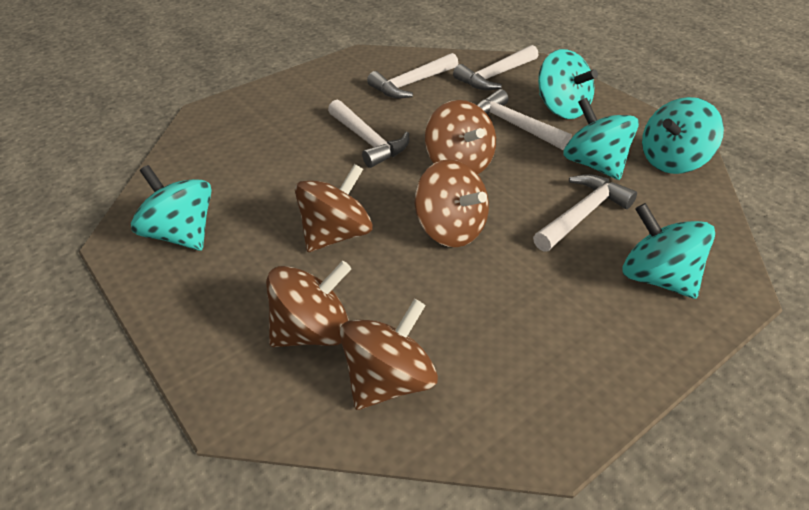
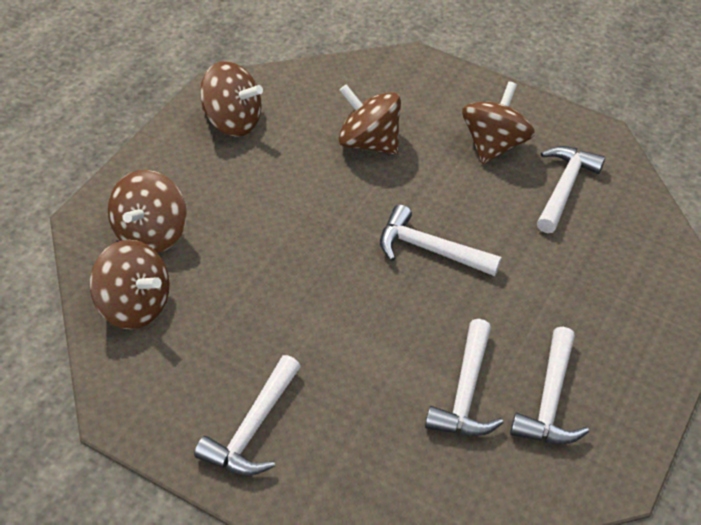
turquoise spinning top: 5 -> 0

